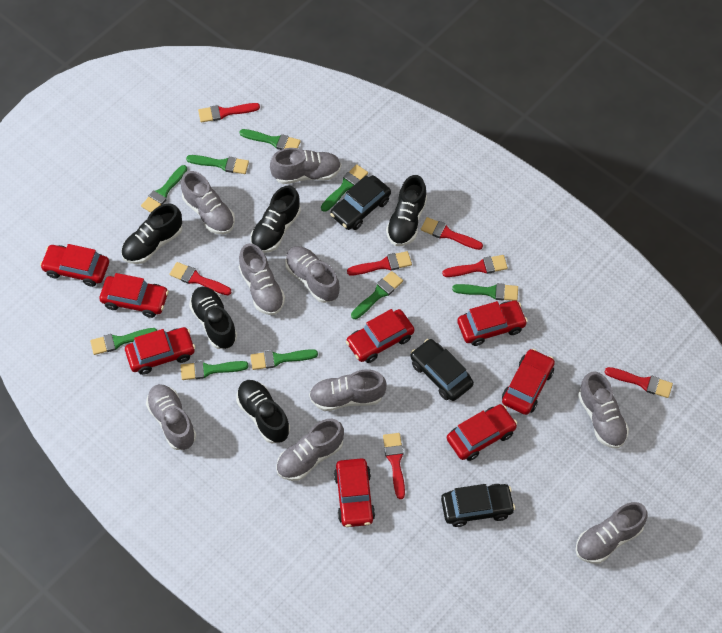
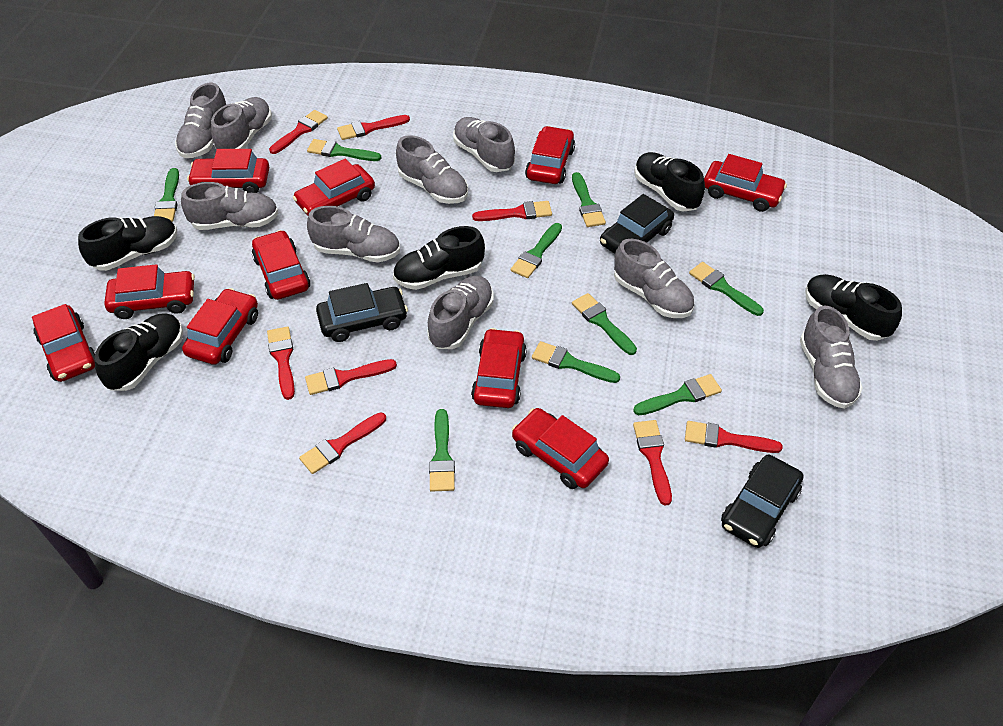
red brush: 7 -> 8
red car: 8 -> 10

